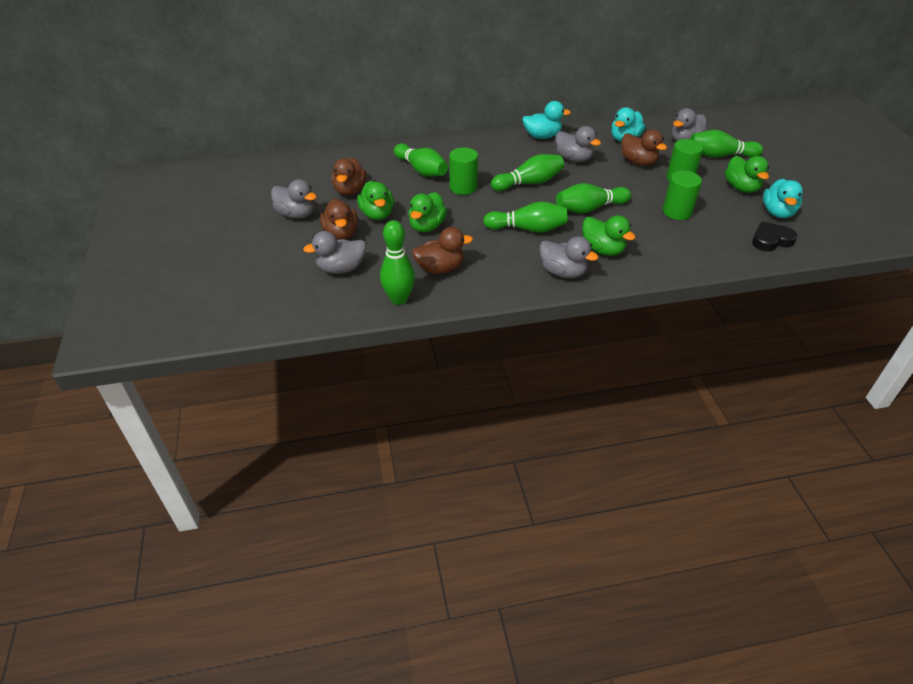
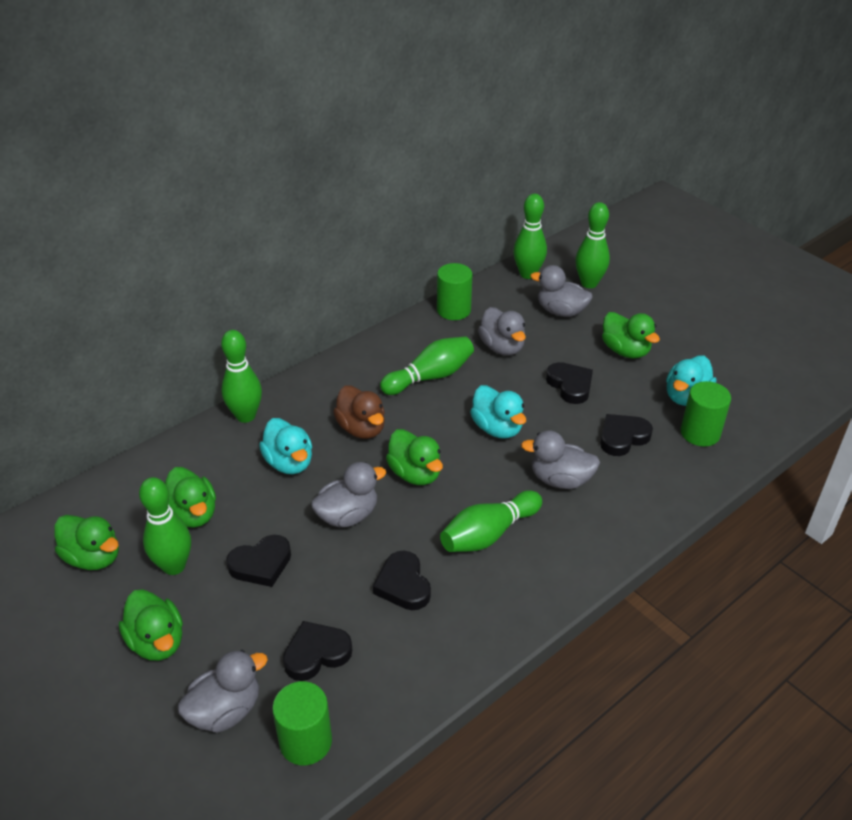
black heart: 1 -> 5
brown duck: 4 -> 1
green duck: 4 -> 5

